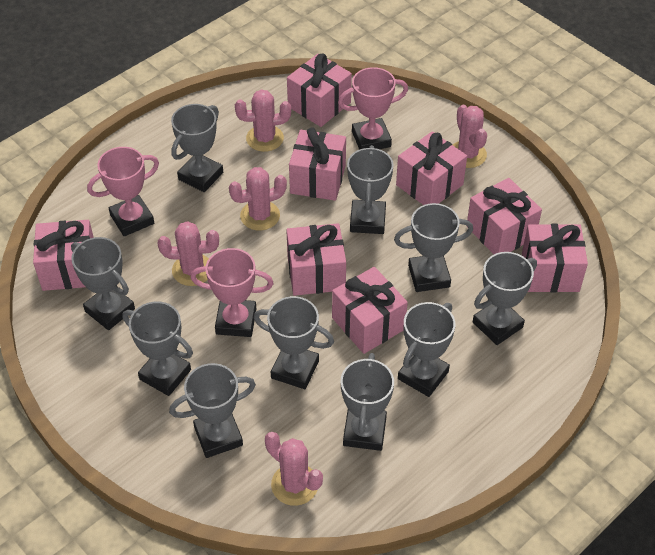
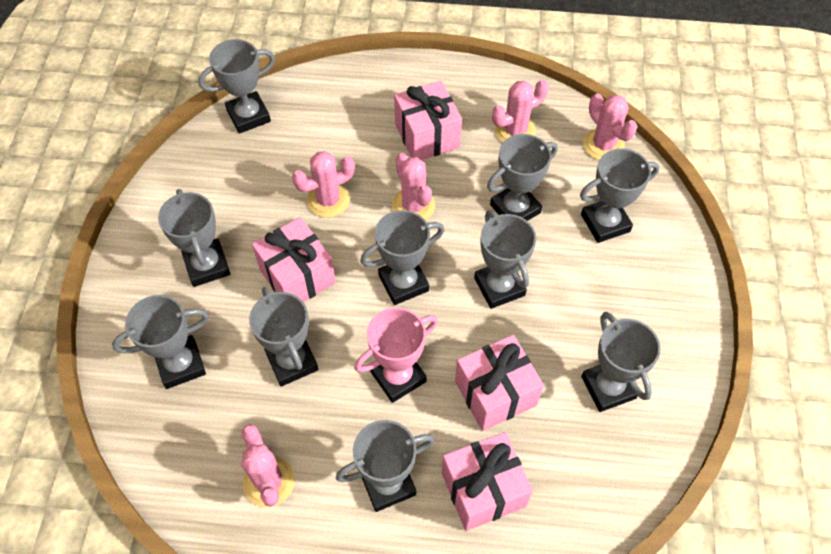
pink gift: 8 -> 4
pink trophy: 3 -> 1

